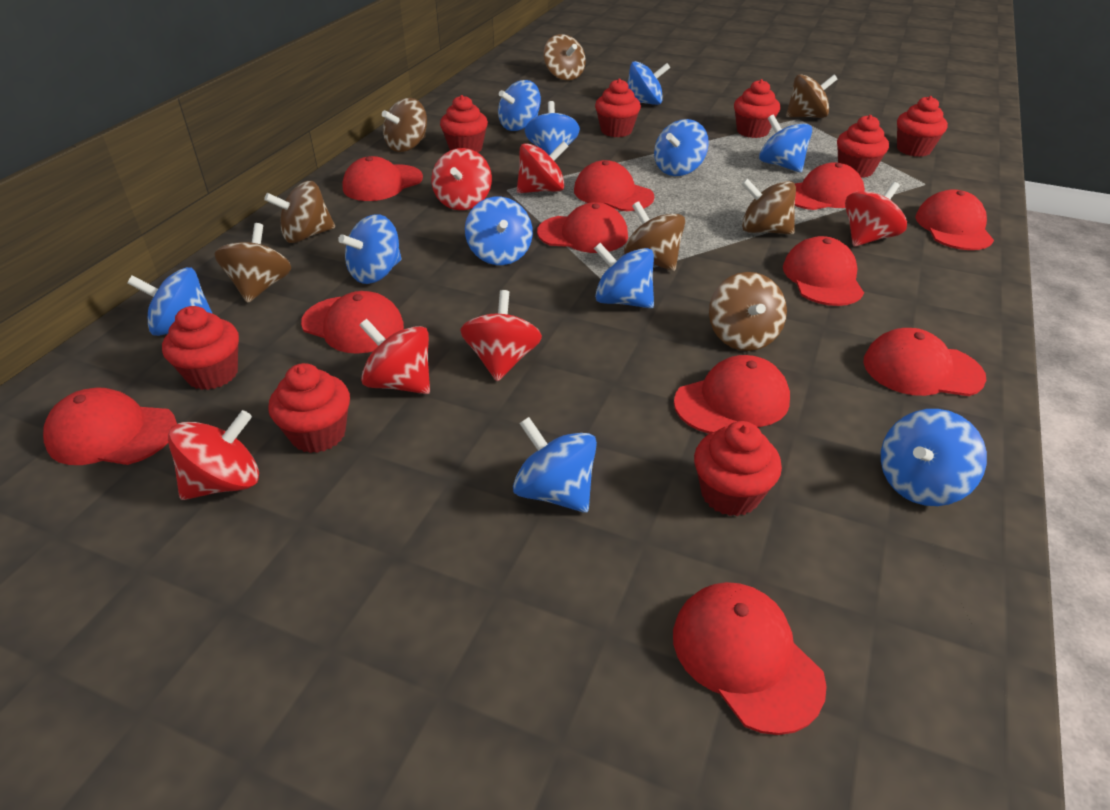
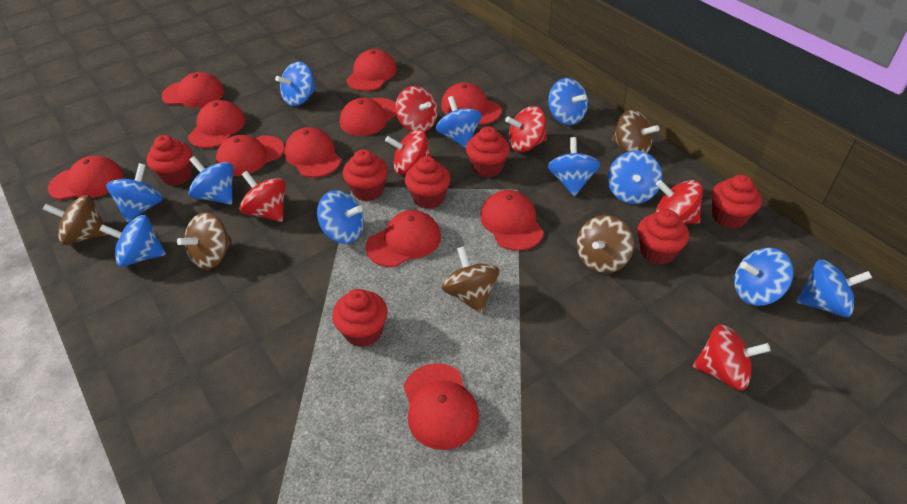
brown spinning top: 8 -> 5
red cupcake: 8 -> 7

